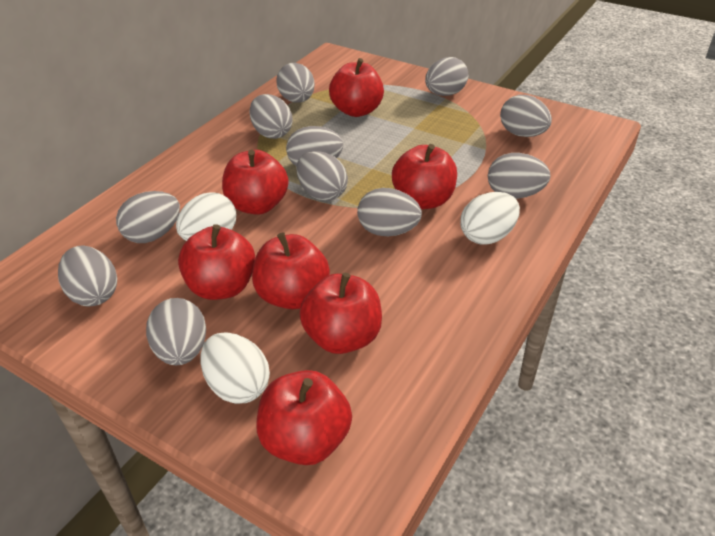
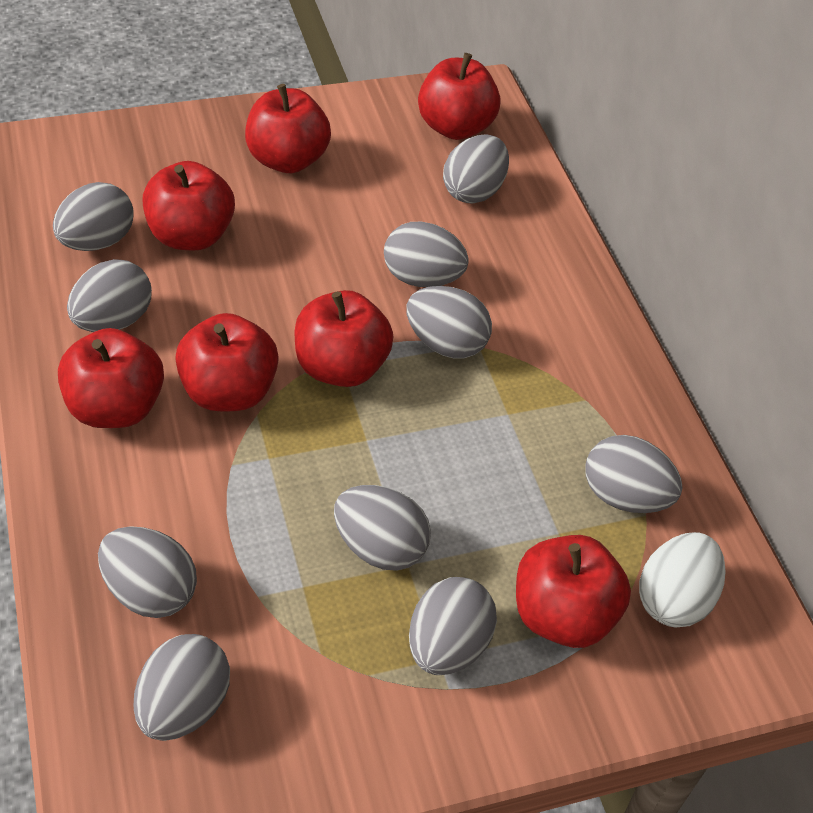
grey egg: 11 -> 10
white egg: 3 -> 1

